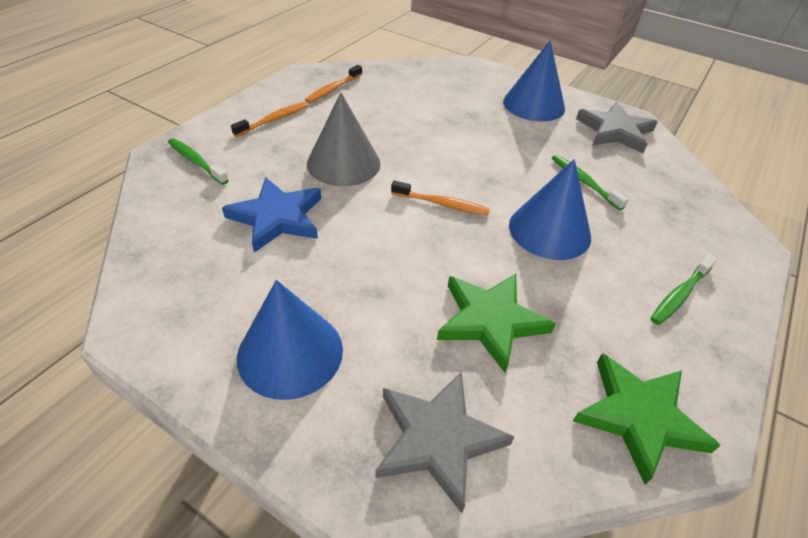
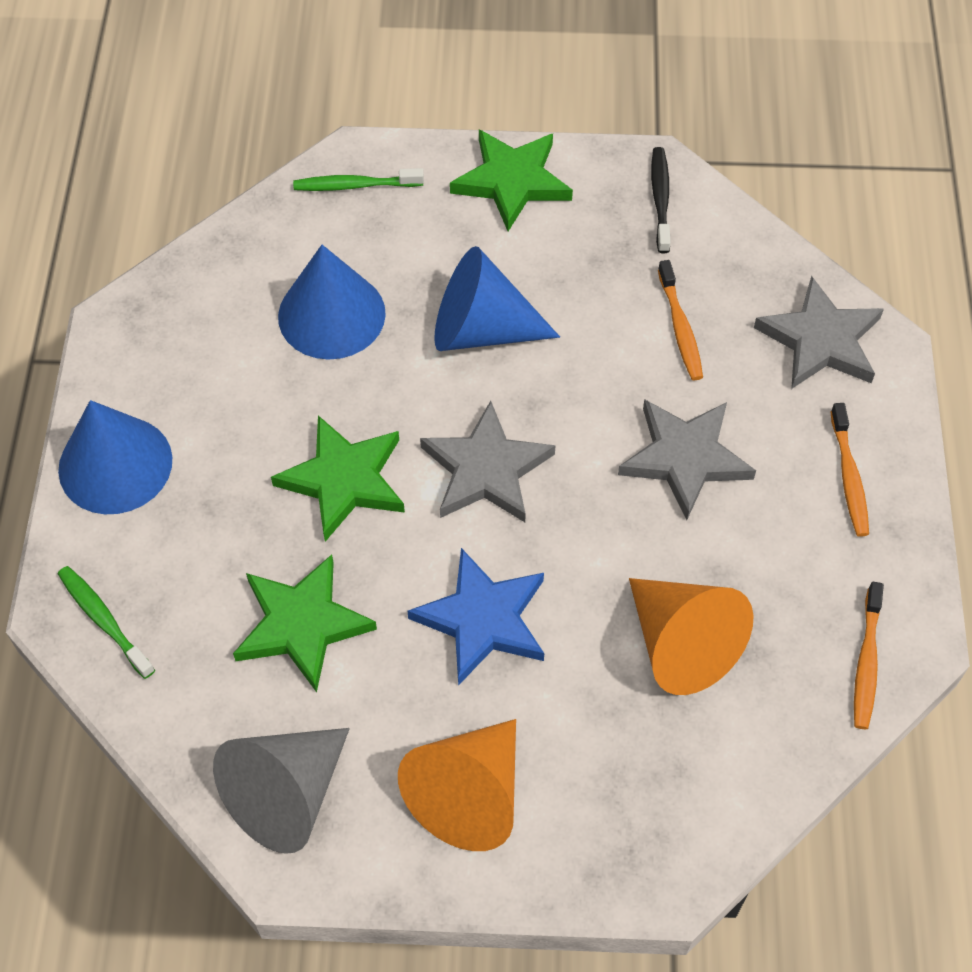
black toothbrush: 0 -> 1
green star: 2 -> 3
green toothbrush: 3 -> 2
grey star: 2 -> 3
orange cone: 0 -> 2

